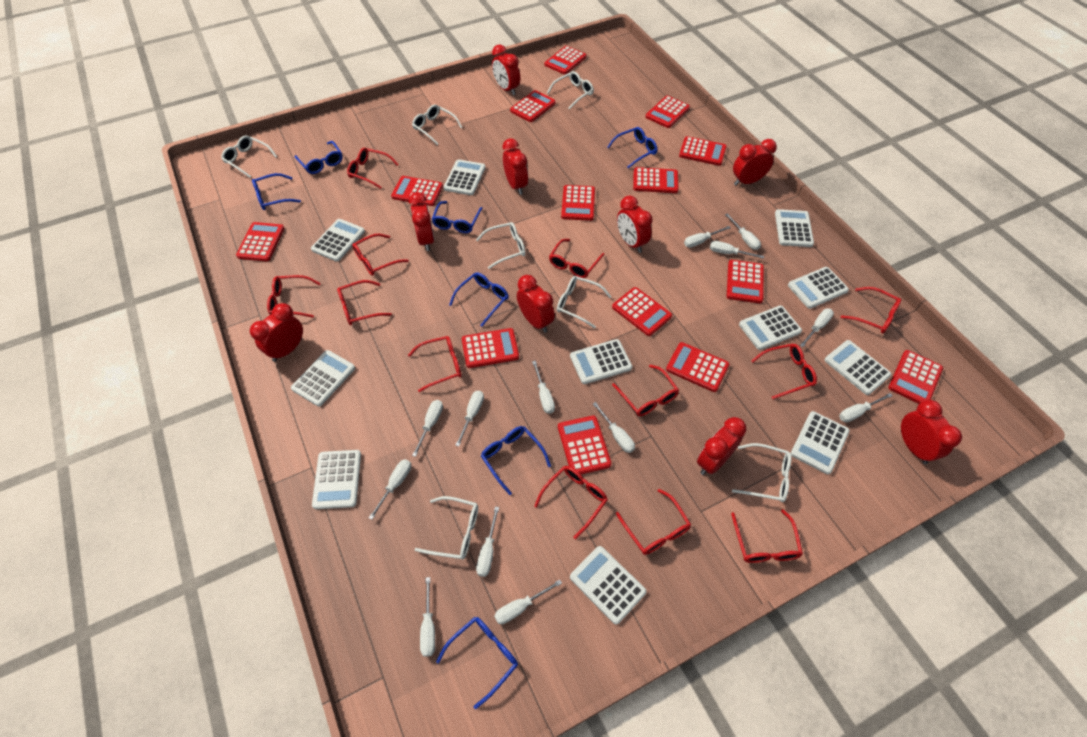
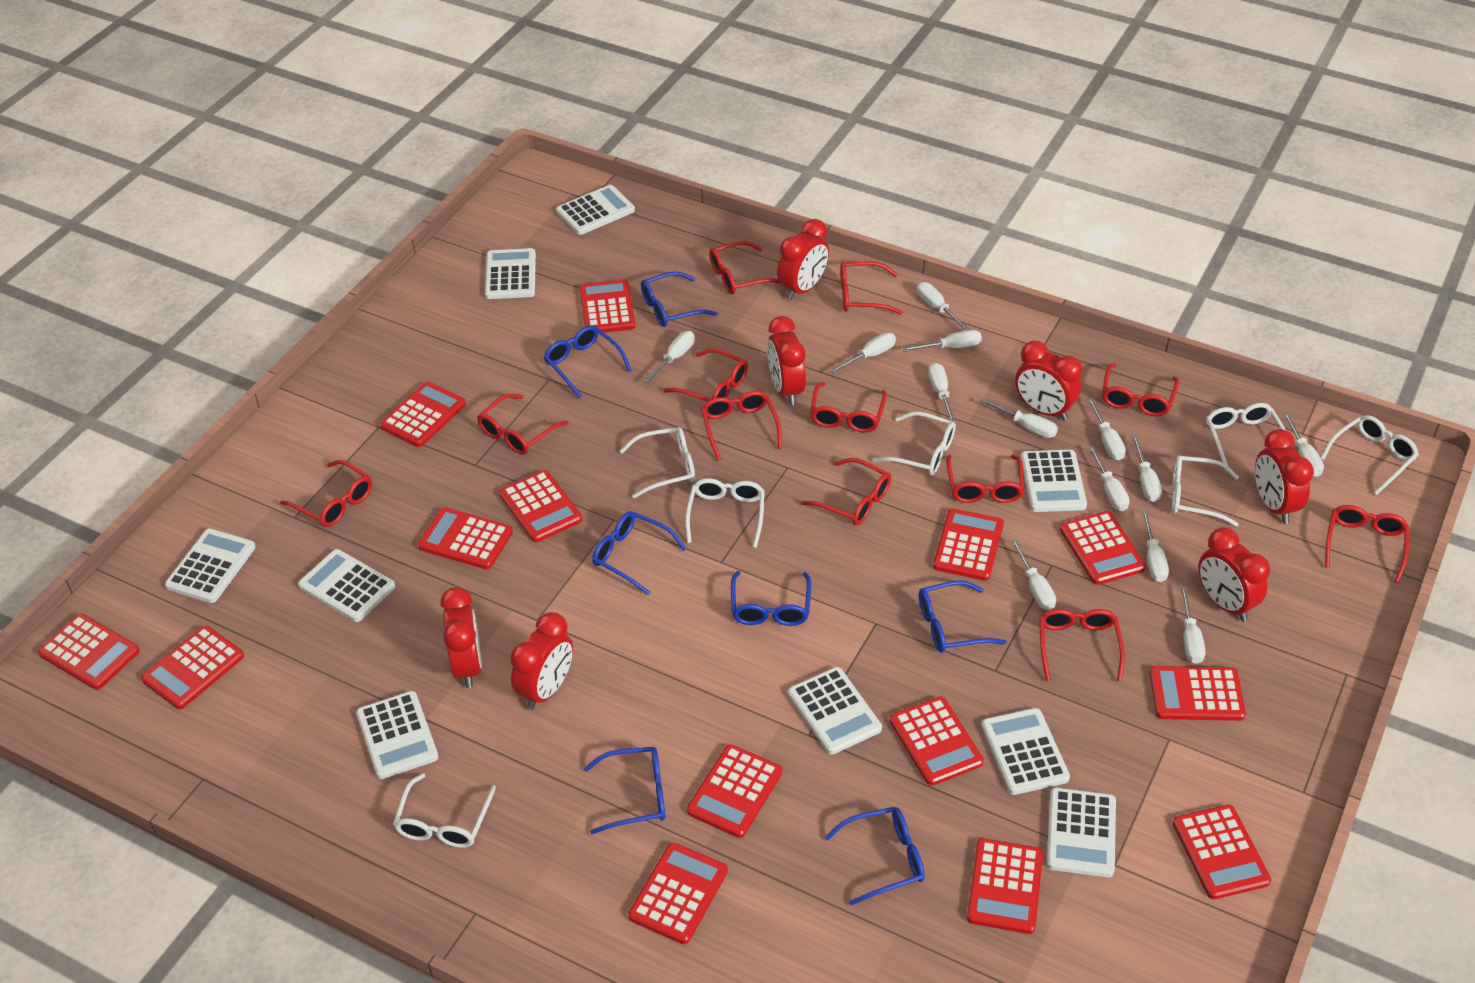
red clock: 9 -> 7
white calculator: 11 -> 9

